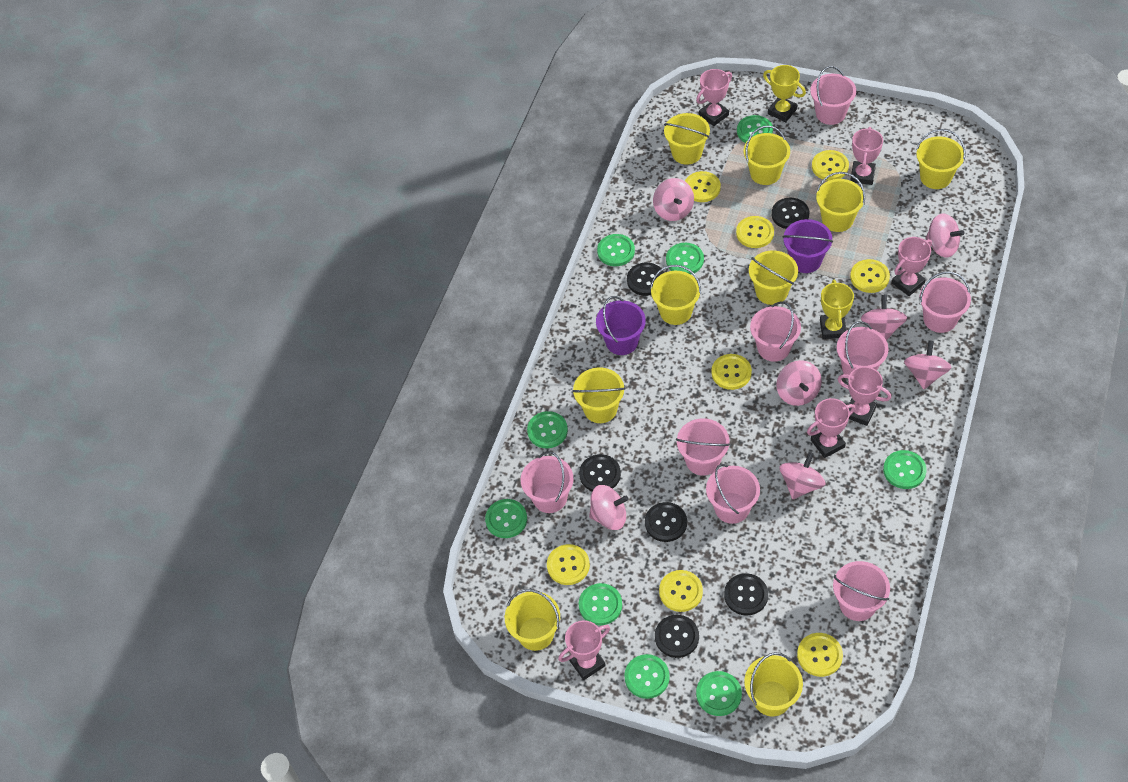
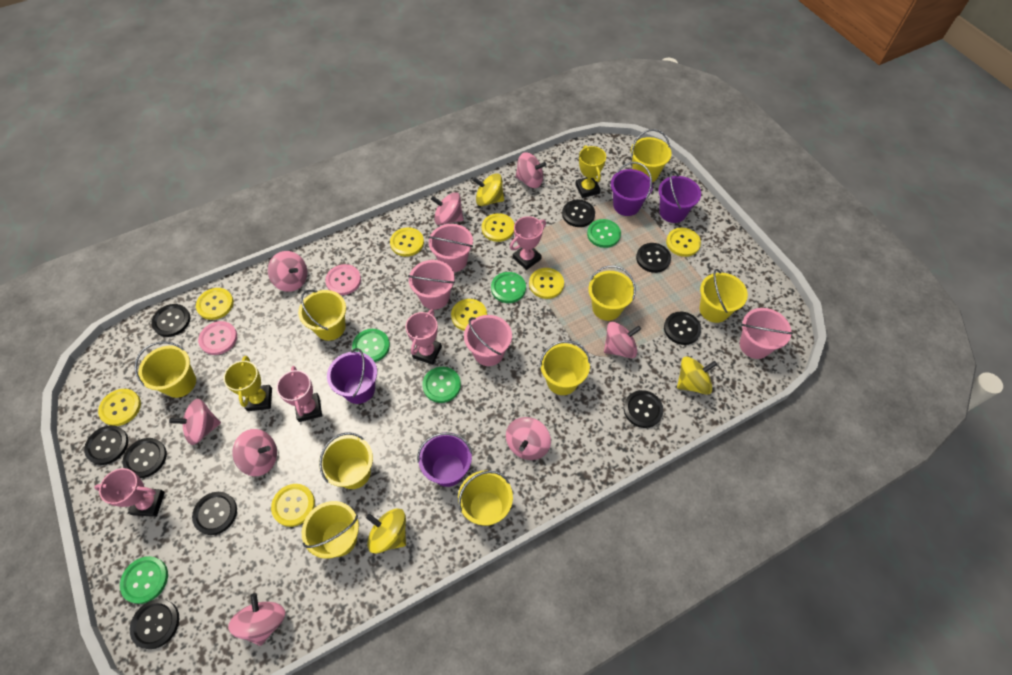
black button: 6 -> 9
green button: 9 -> 5
pink bucket: 8 -> 4
pink button: 0 -> 2
pink spinning top: 7 -> 8
pink trophy: 6 -> 4
purple bucket: 2 -> 4
yellow spinning top: 0 -> 3

